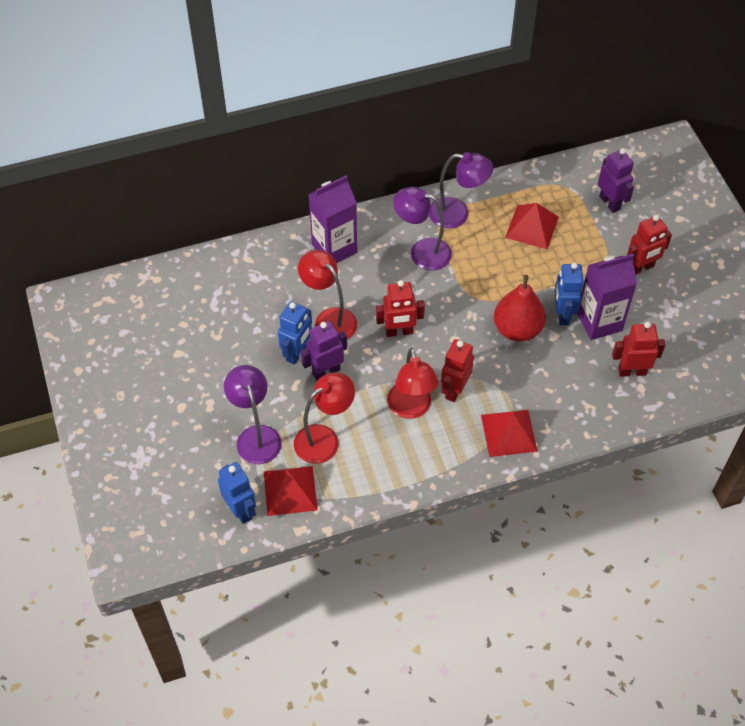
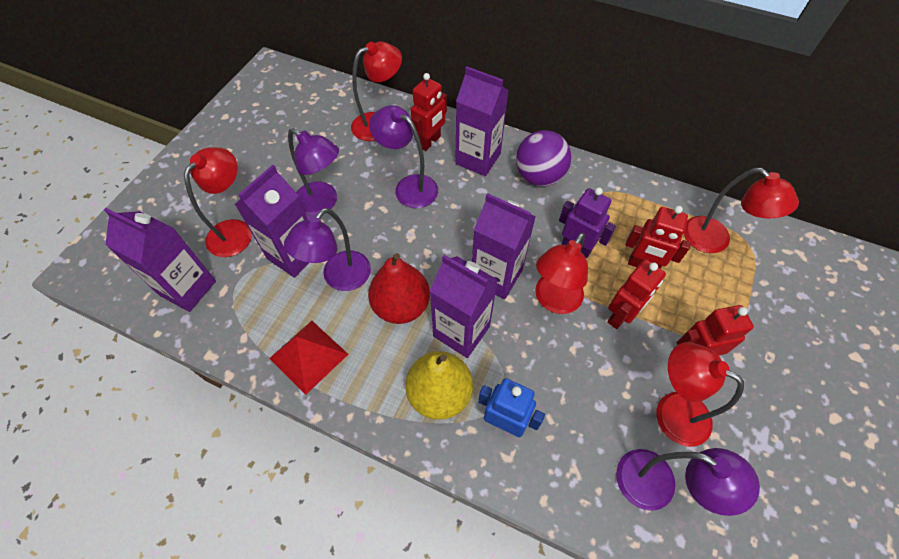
blue robot: 3 -> 1
purple ball: 0 -> 1
purple carton: 2 -> 5
purple lamp: 3 -> 4
purple robot: 2 -> 1
red lamp: 3 -> 5
red pyramid: 3 -> 1
yellow pear: 0 -> 1

